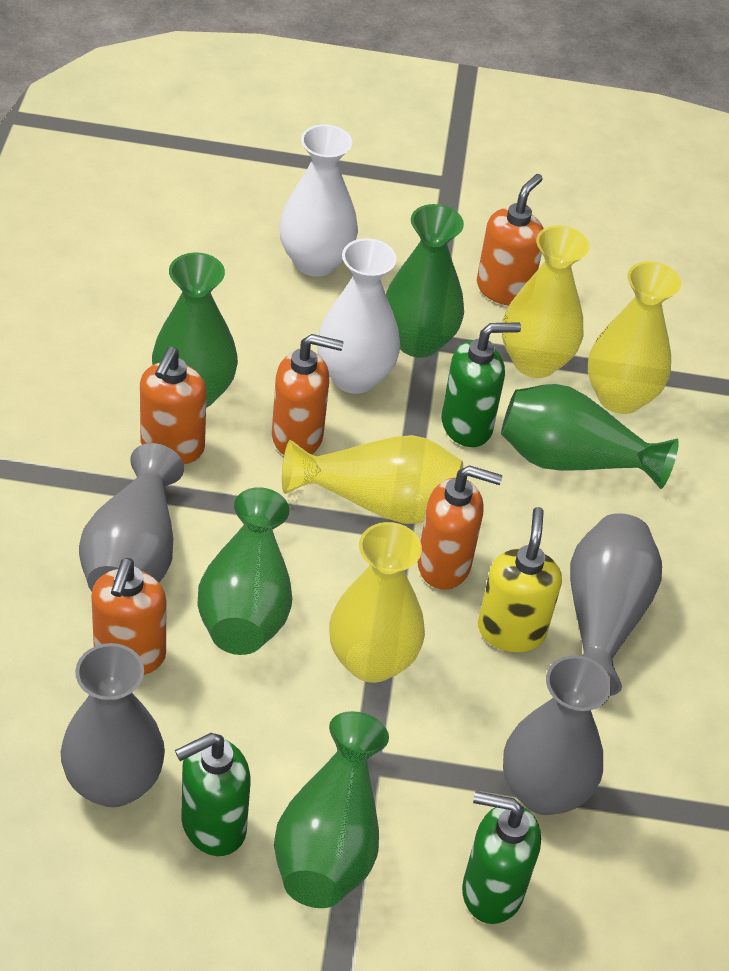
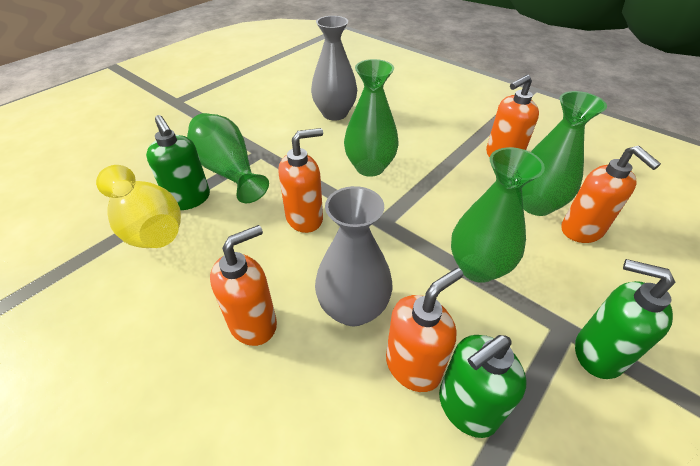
green vase: 5 -> 4
grey vase: 4 -> 2
white vase: 2 -> 0
yellow soap dispenser: 1 -> 0
yellow vase: 4 -> 1

